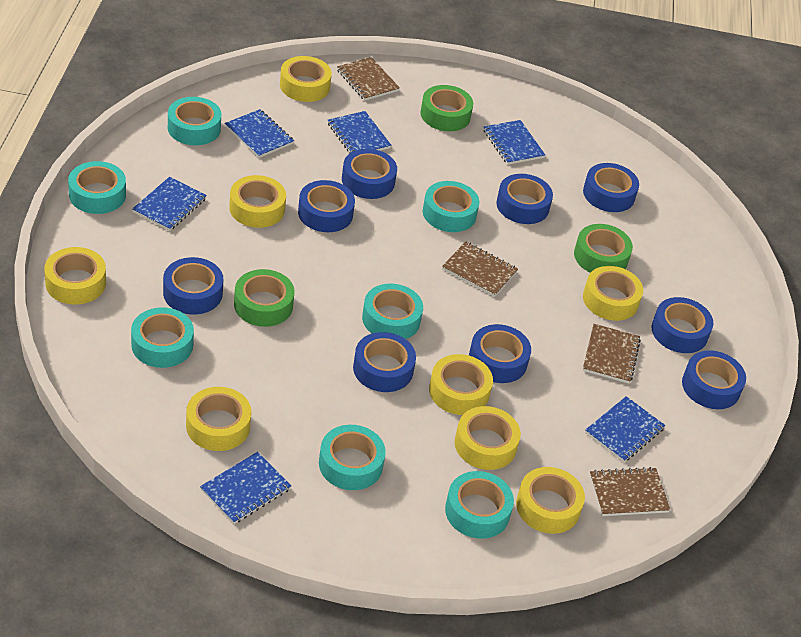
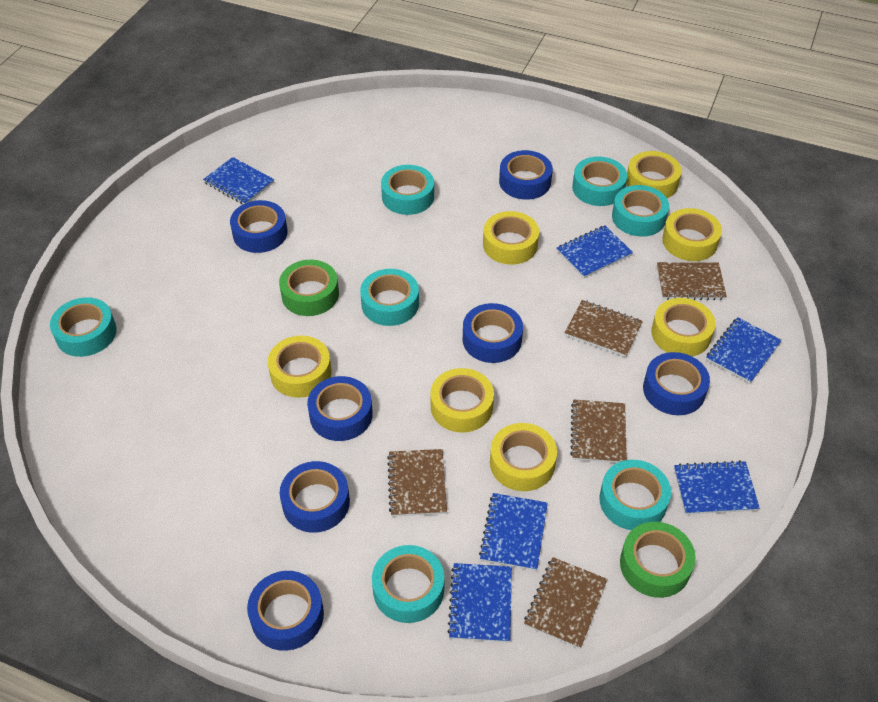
blue tape: 9 -> 7
brown notebook: 4 -> 5
green tape: 3 -> 2
yellow tape: 8 -> 7

